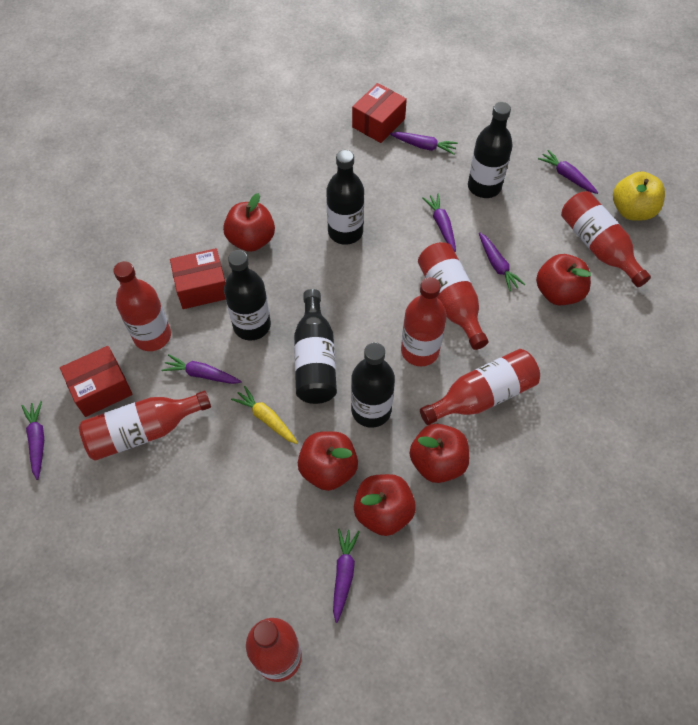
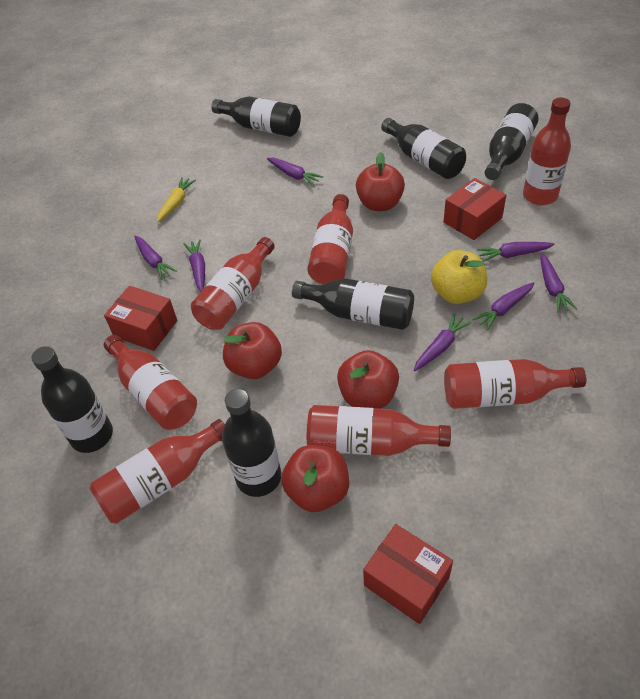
black bottle: 5 -> 6
red apple: 5 -> 4

